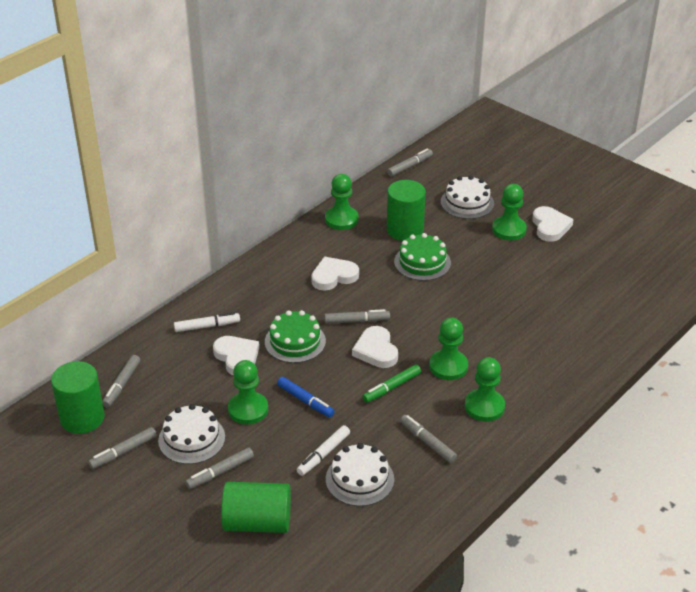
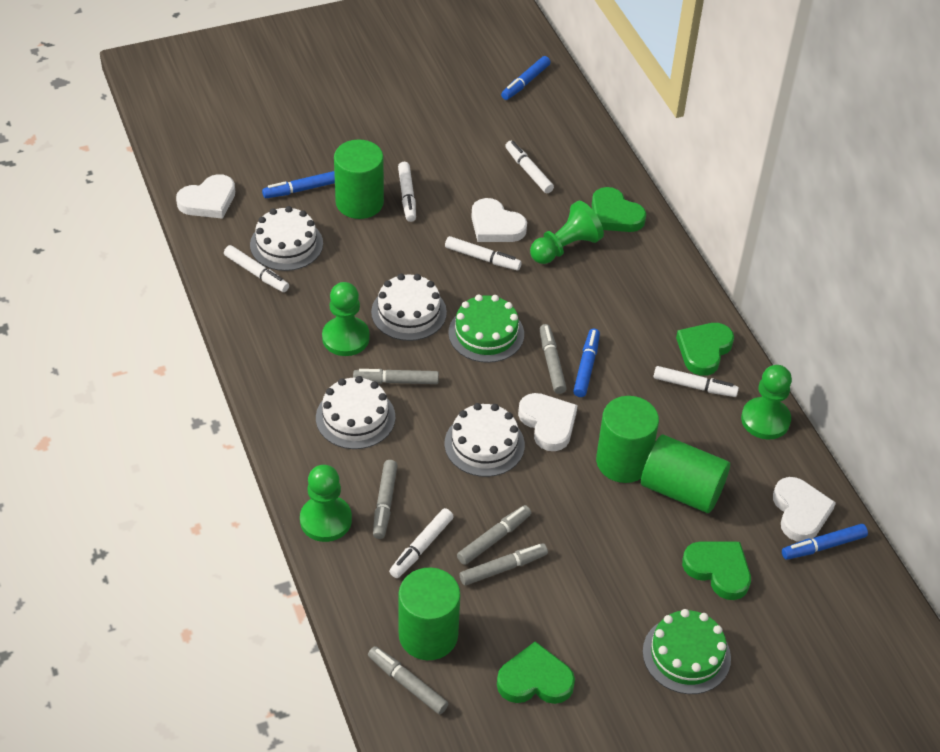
blue marker: 1 -> 4
green cylinder: 3 -> 4
green heart: 0 -> 4
green marker: 1 -> 0
green pawn: 5 -> 4
white cake: 3 -> 4
white marker: 2 -> 6

